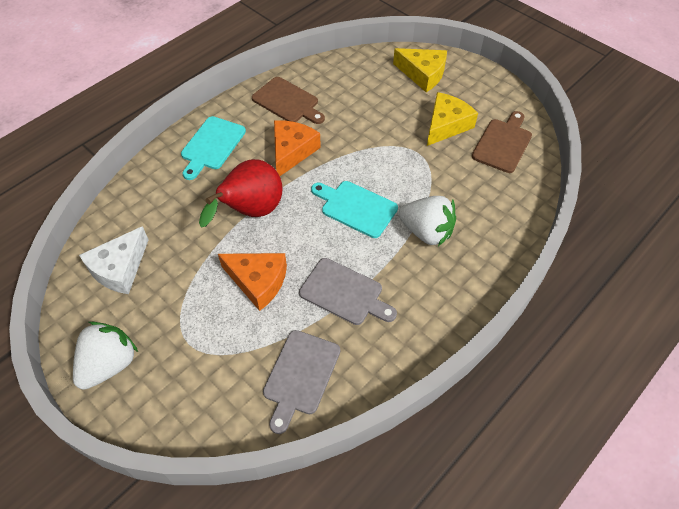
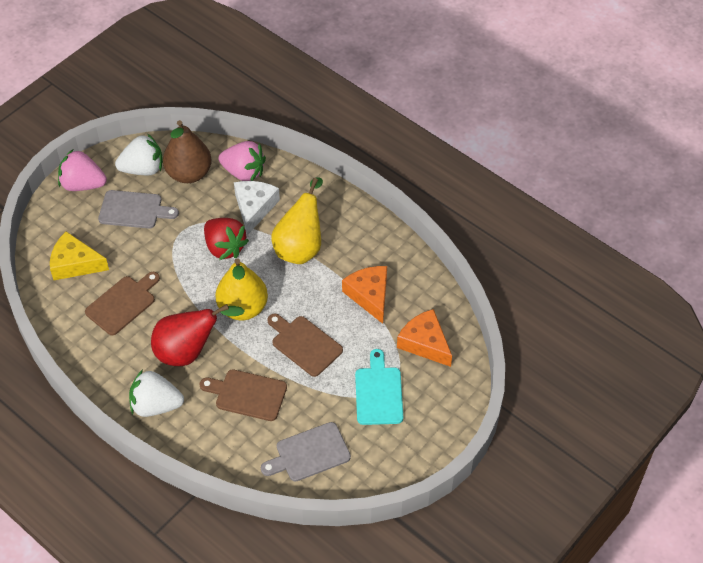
brown cutting board: 2 -> 3
brown pear: 0 -> 1
pink strawberry: 0 -> 2
red strawberry: 0 -> 1
turquoise cutting board: 2 -> 1
yellow cheese: 2 -> 1
yellow pear: 0 -> 2

